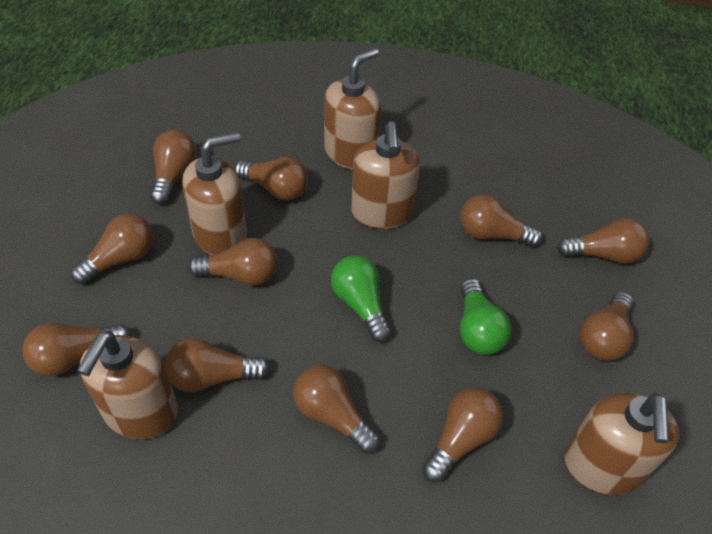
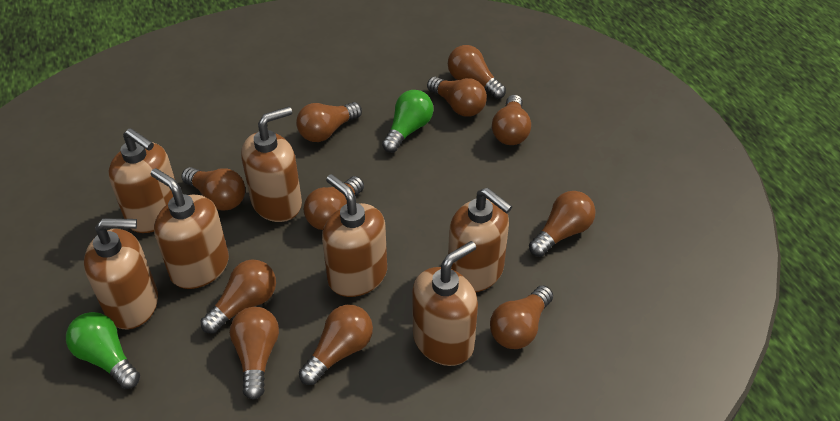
brown soap dispenser: 5 -> 7

